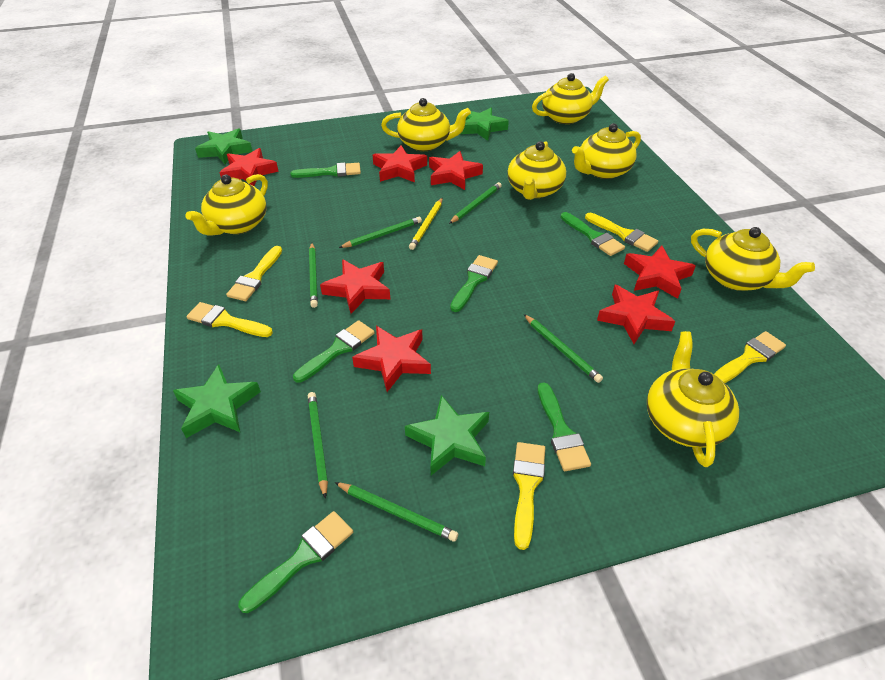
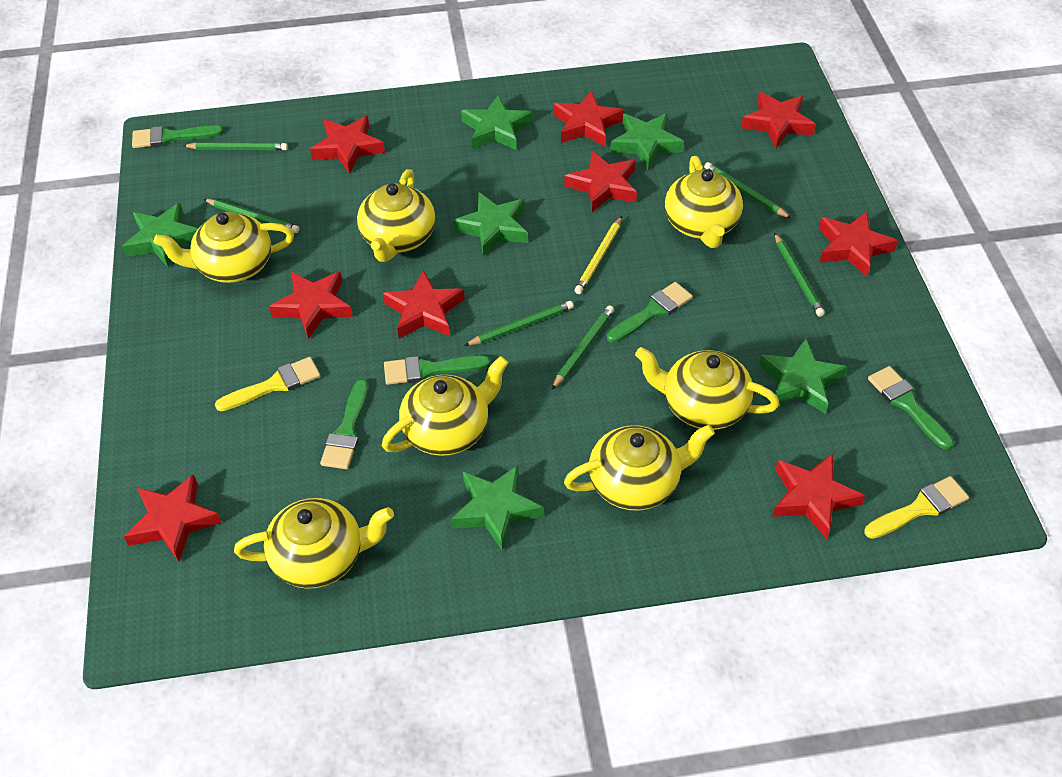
green brush: 6 -> 5
green star: 4 -> 6
red star: 7 -> 9
yellow brush: 5 -> 2

